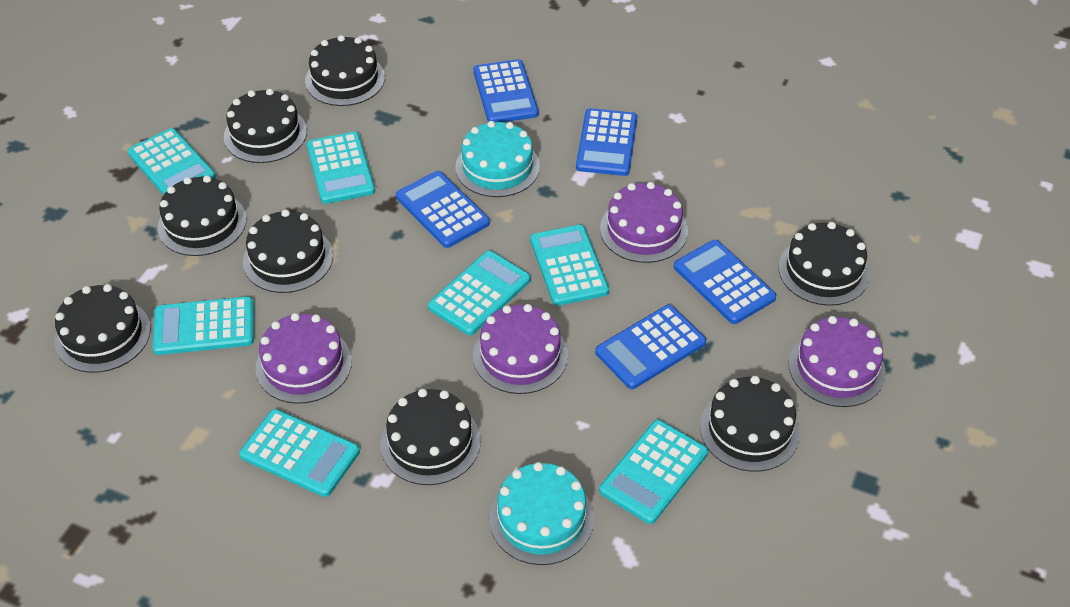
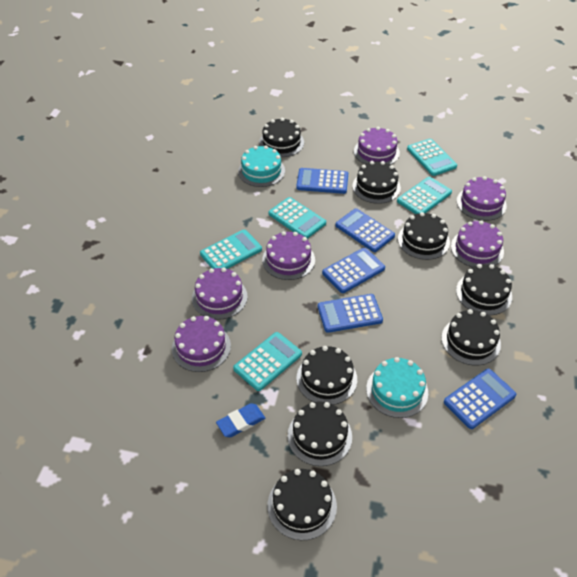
blue eraser: 0 -> 1
purple cake: 4 -> 6
turquoise calculator: 7 -> 5

